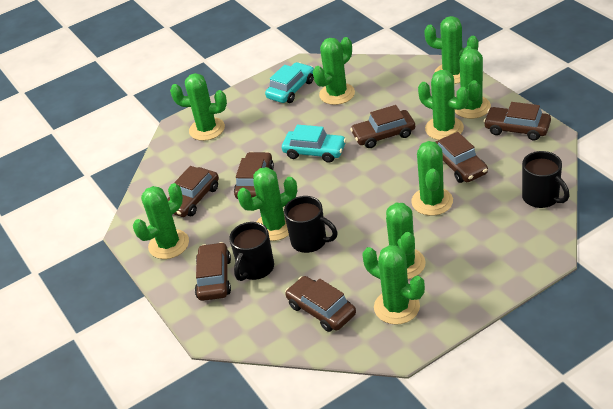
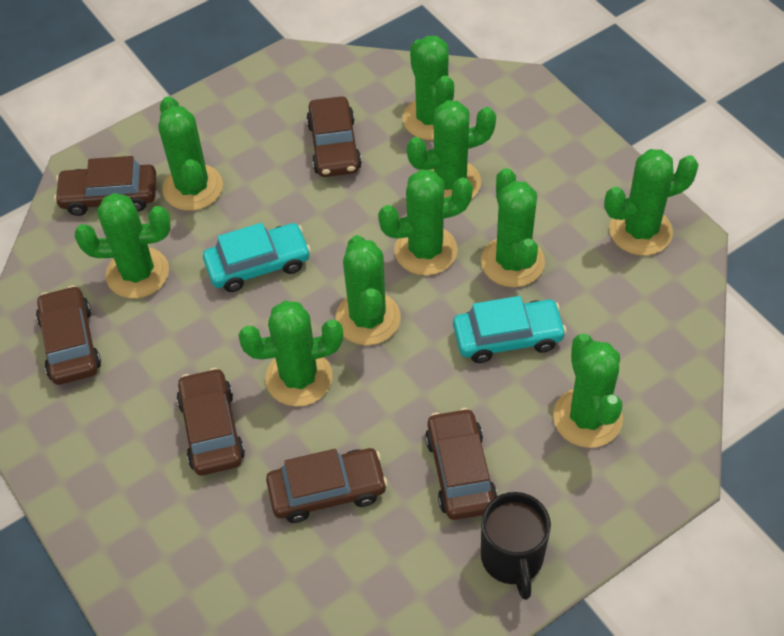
black mug: 3 -> 1
brown car: 7 -> 6

